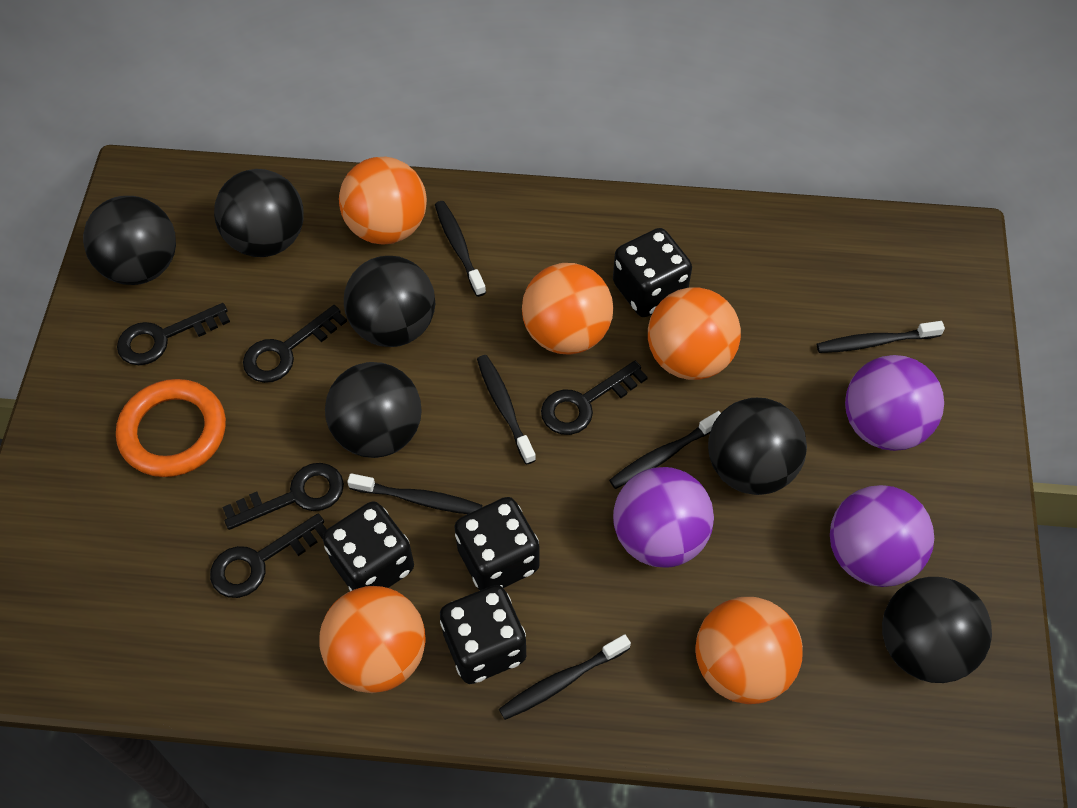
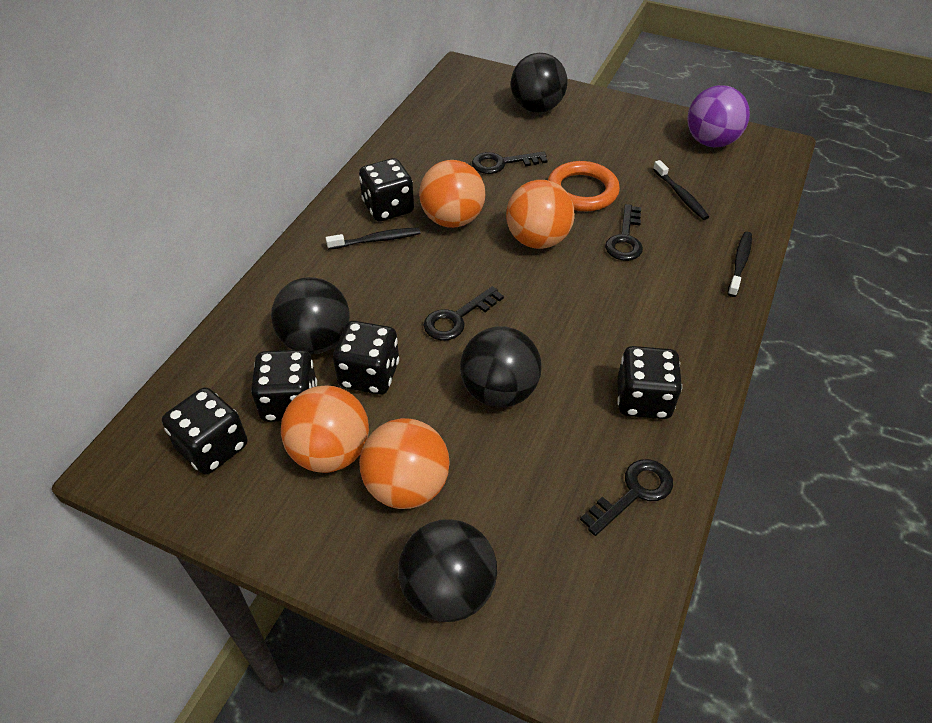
black ball: 6 -> 4
black dice: 4 -> 5
black key: 5 -> 4
black toothbrush: 6 -> 3
orange ball: 5 -> 4
purple ball: 3 -> 1

